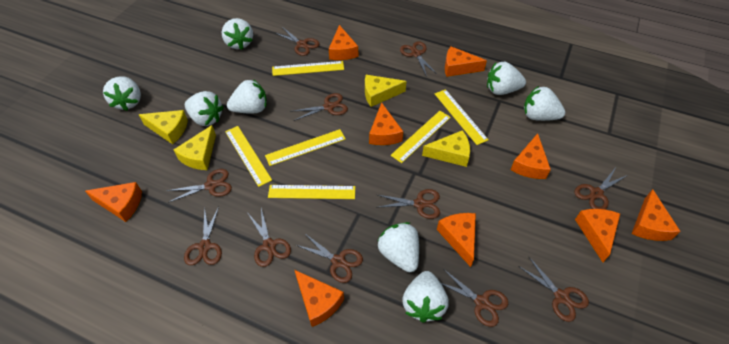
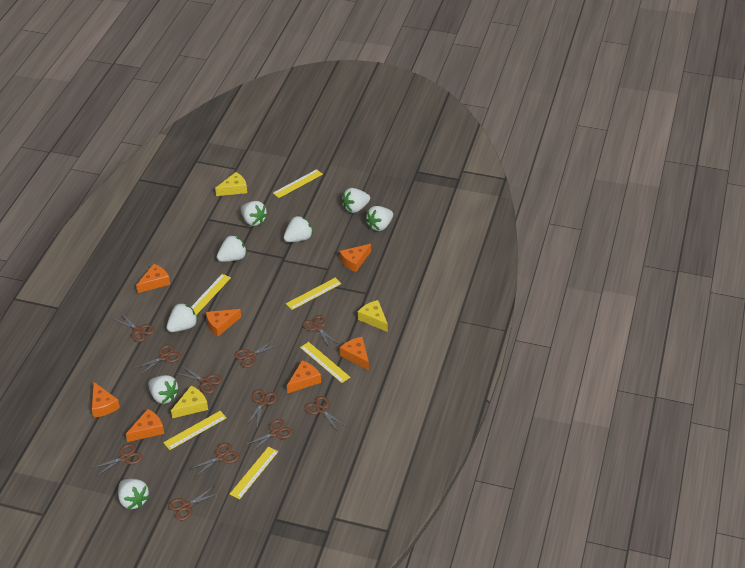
orange cheese: 9 -> 7
yellow cheese: 4 -> 3

